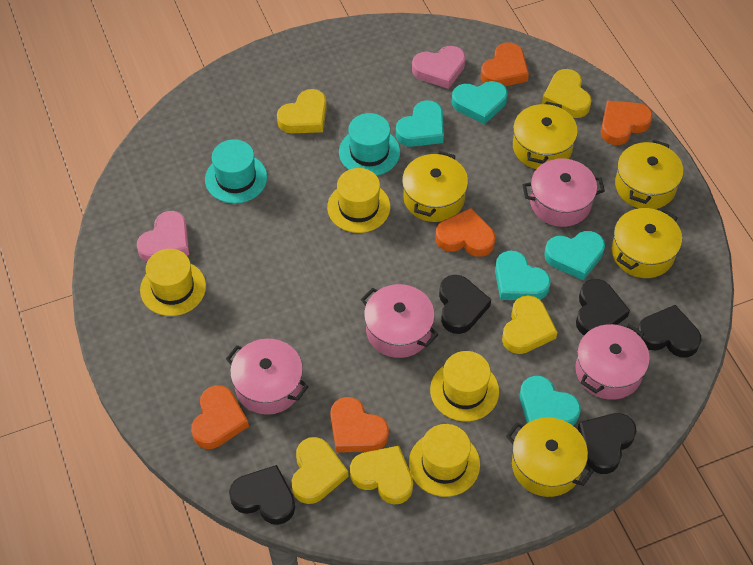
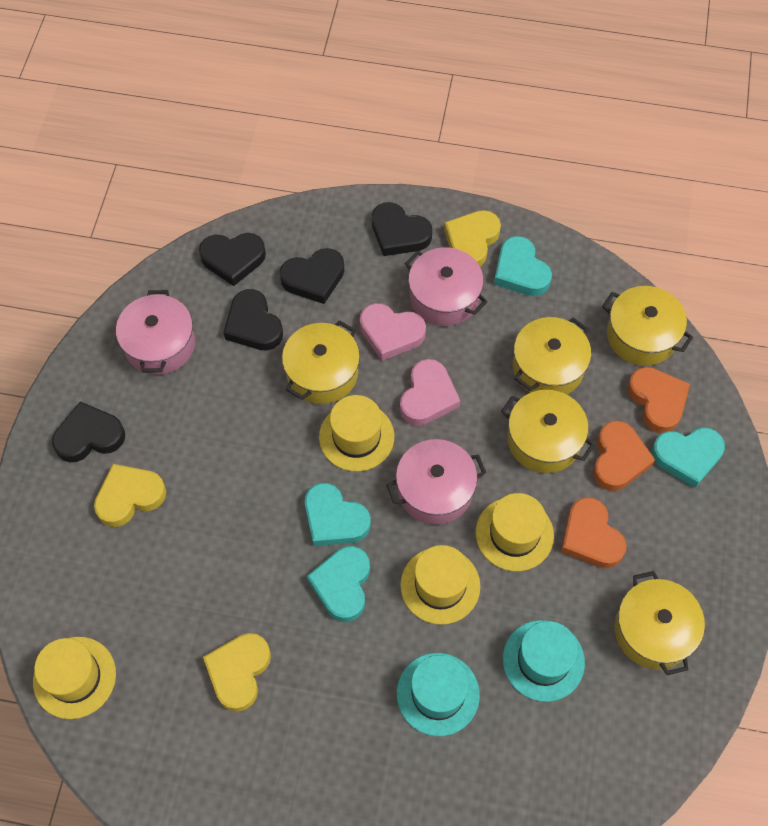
orange heart: 5 -> 3
pink pot: 4 -> 3
turquoise heart: 5 -> 4
yellow heart: 5 -> 3

